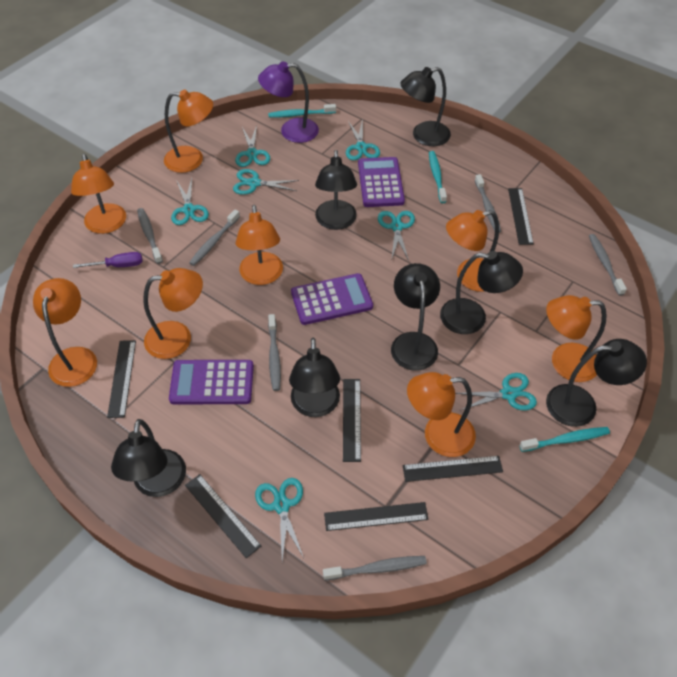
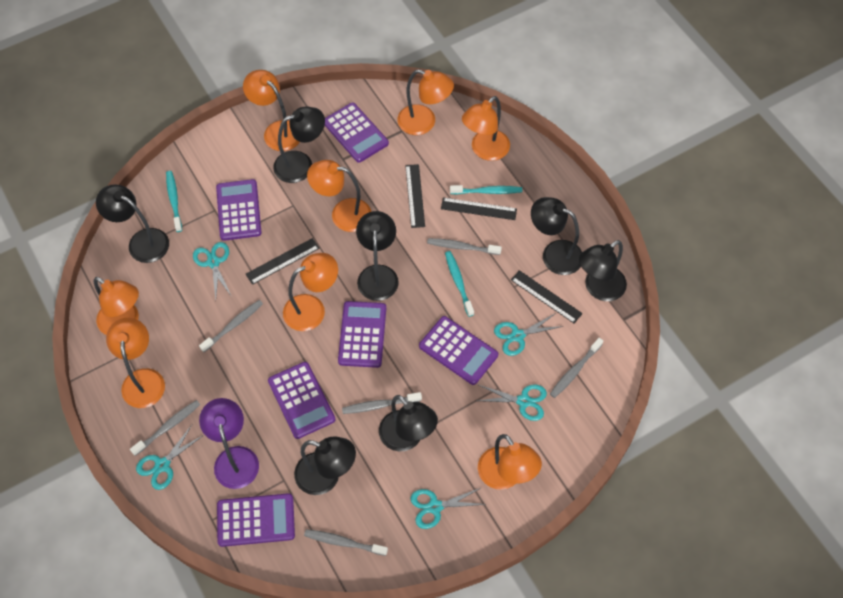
black ruler: 6 -> 4
purple calculator: 3 -> 6
purple screwdriver: 1 -> 0
turquoise scissors: 7 -> 5

